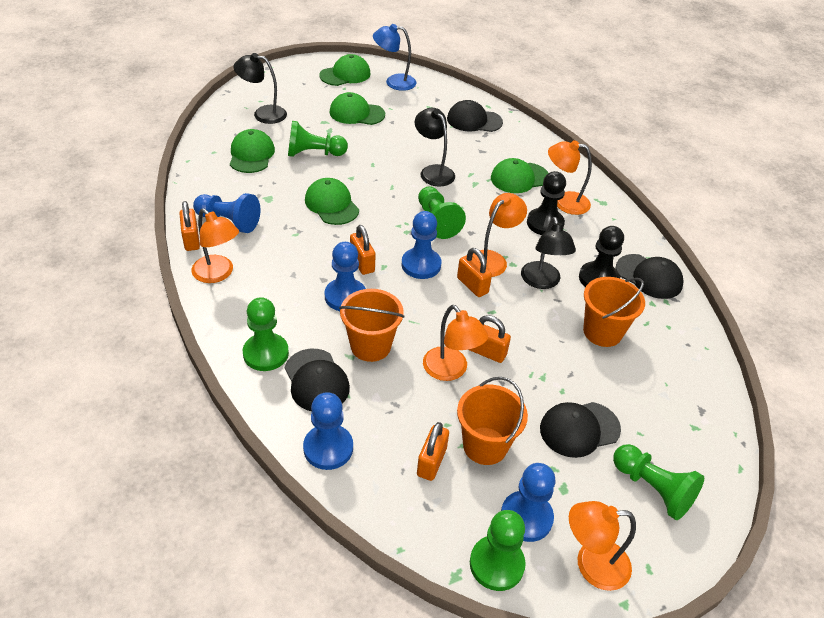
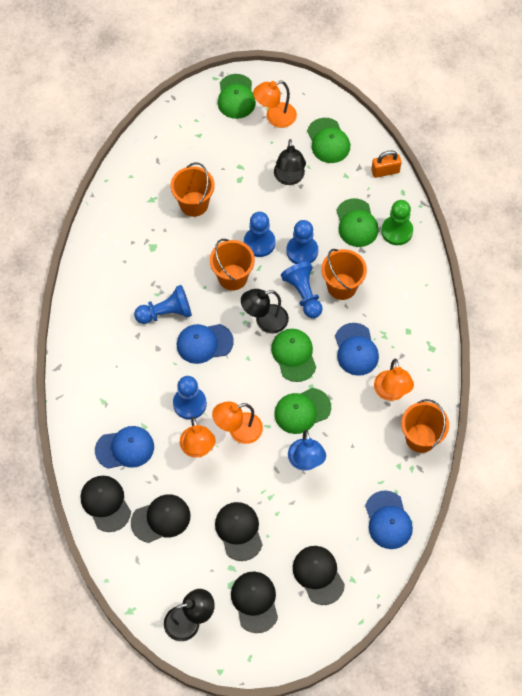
black cap: 4 -> 5
black pawn: 2 -> 0
blue cap: 0 -> 4
green pawn: 5 -> 1
orange bucket: 3 -> 4
orange lamp: 5 -> 4
orange padlock: 5 -> 1

